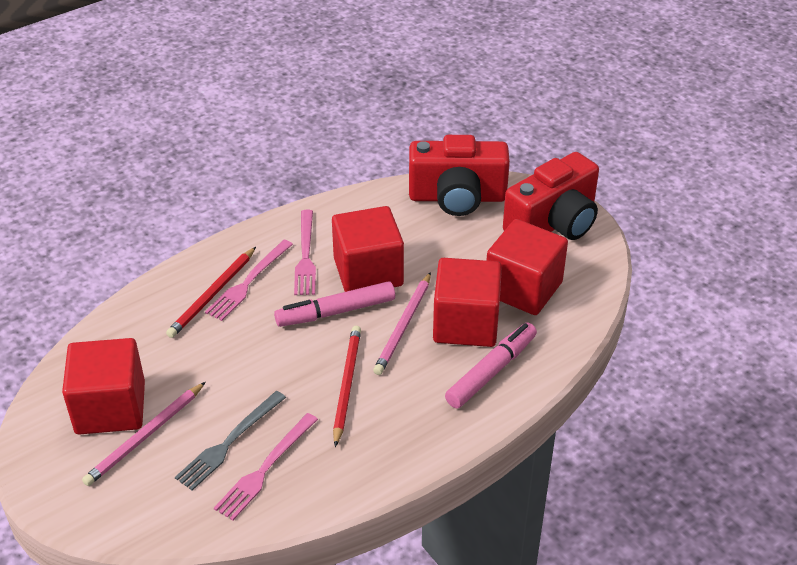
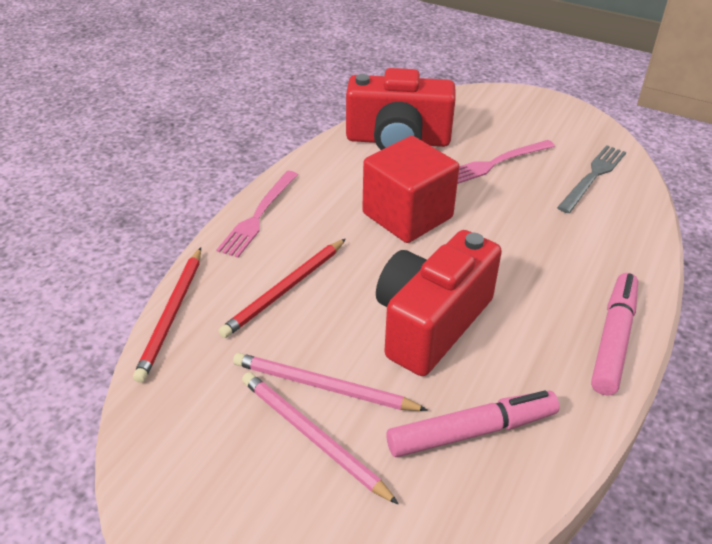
pink fork: 3 -> 2
red cube: 4 -> 1

